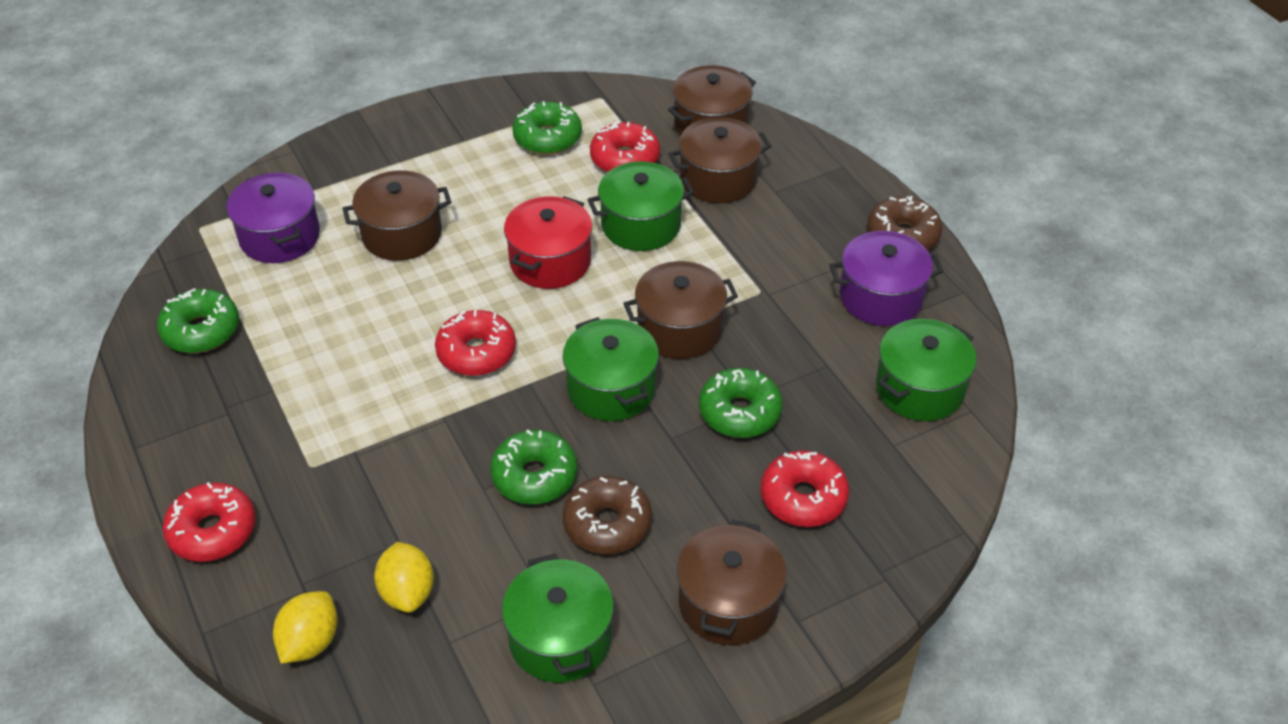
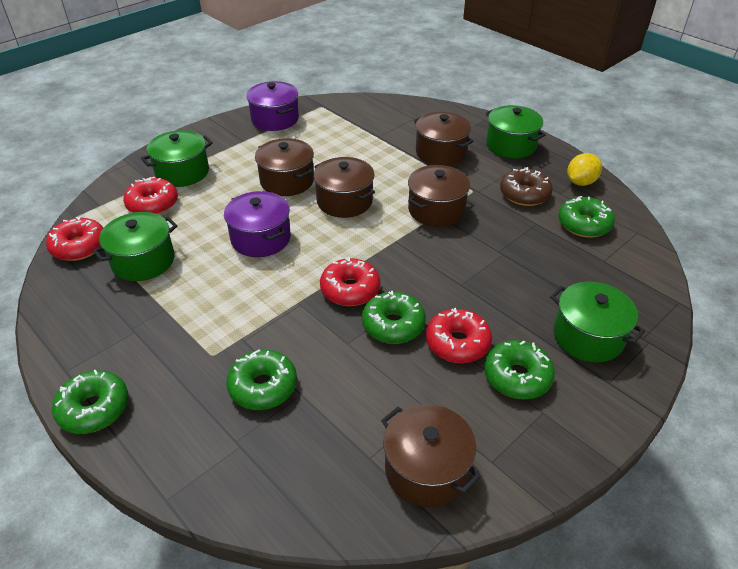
brown donut: 2 -> 1
green donut: 4 -> 5
red pot: 1 -> 0
yellow lemon: 2 -> 1

